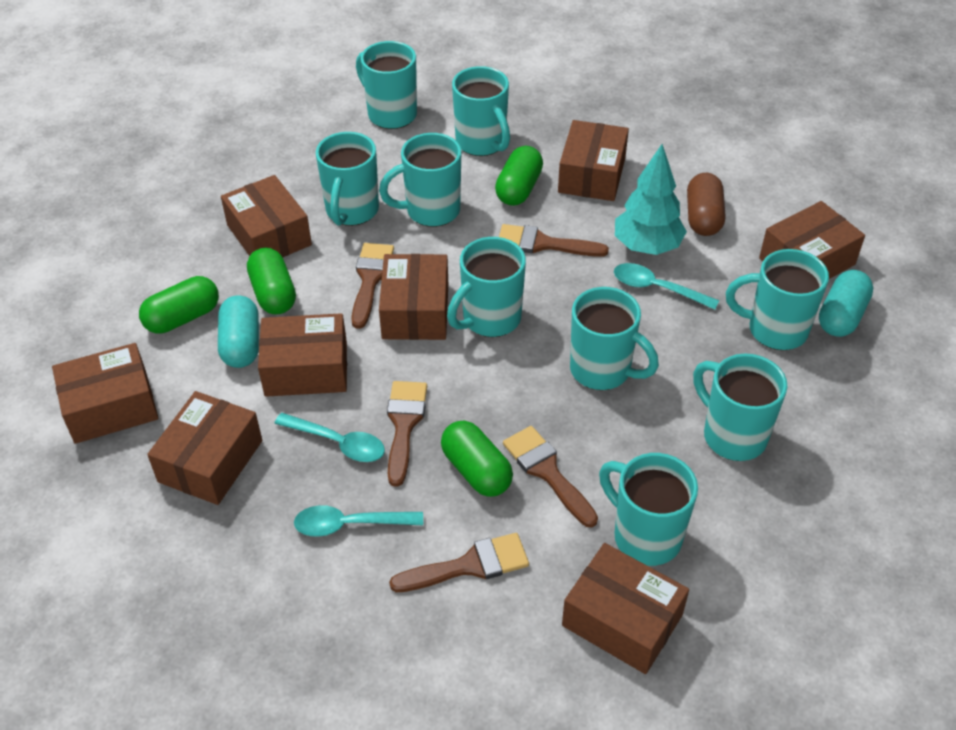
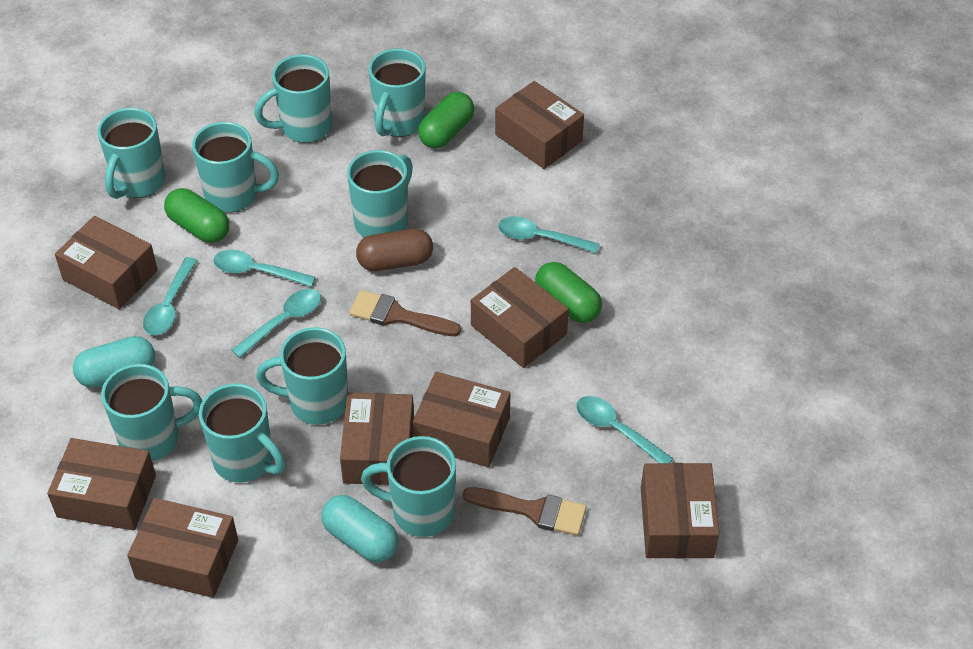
brown brush: 5 -> 2
green capsule: 4 -> 3
turquoise spoon: 3 -> 5
turquoise tree: 1 -> 0

